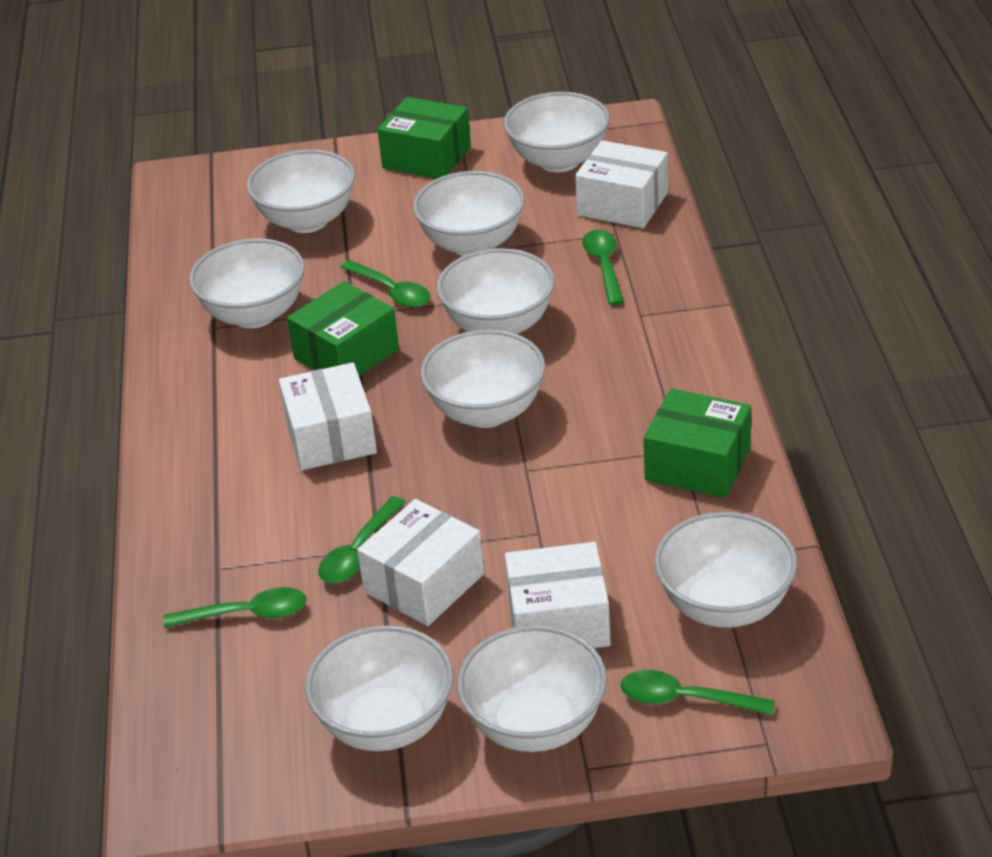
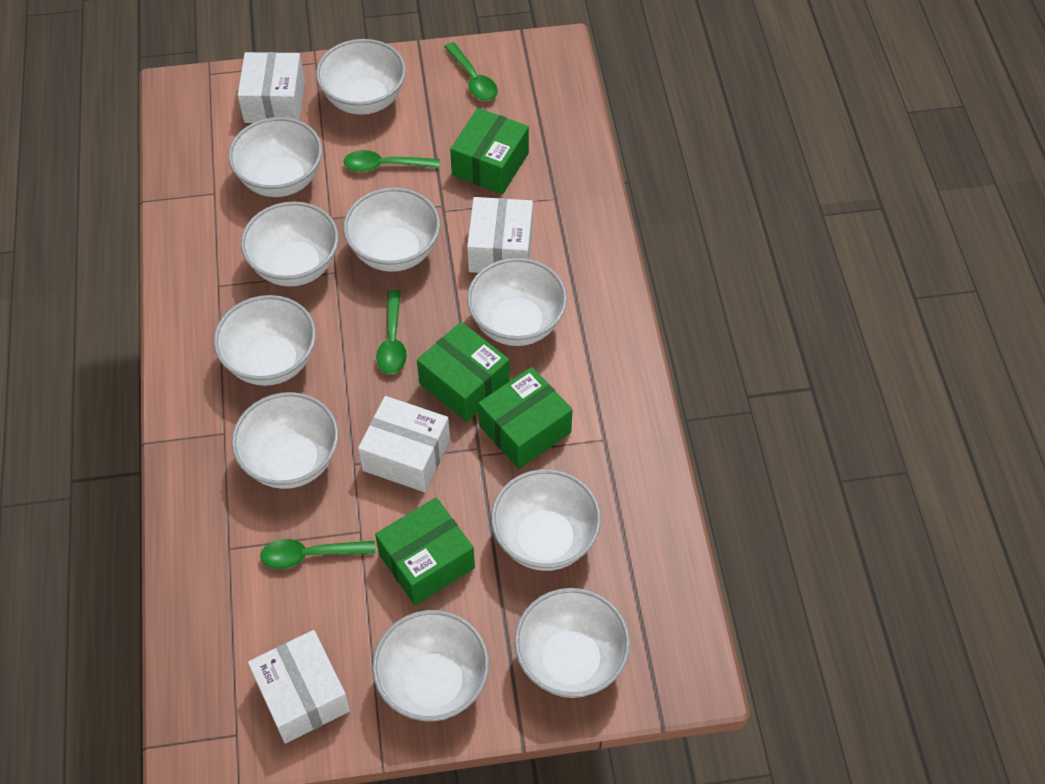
green box: 3 -> 4
green spoon: 5 -> 4
white bowl: 9 -> 10

